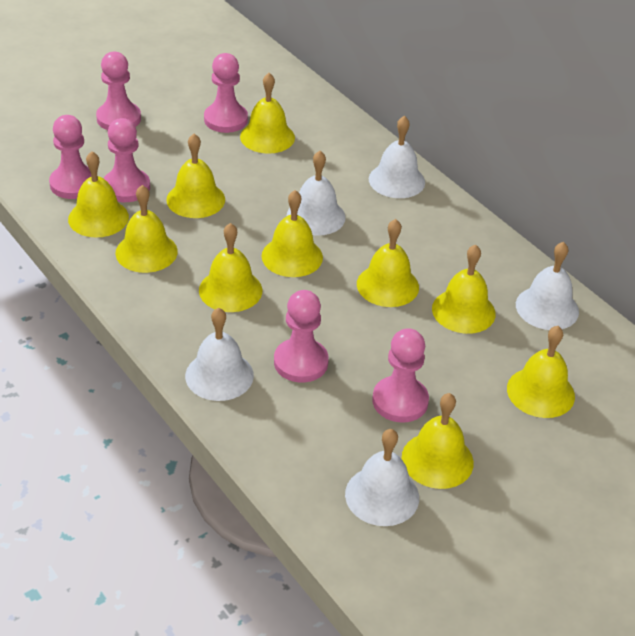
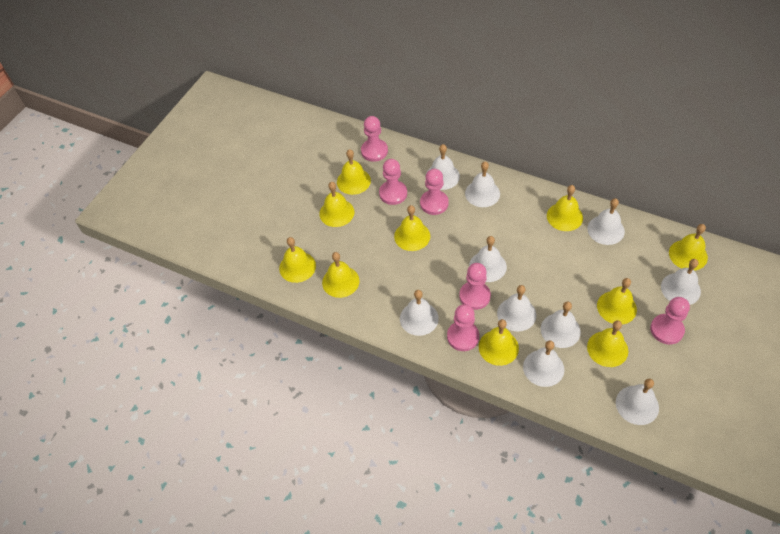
white bell: 5 -> 10

